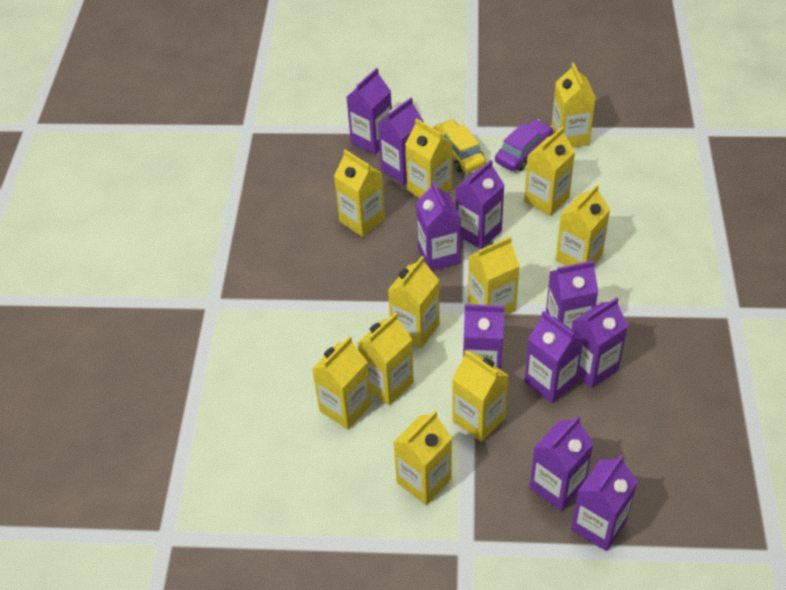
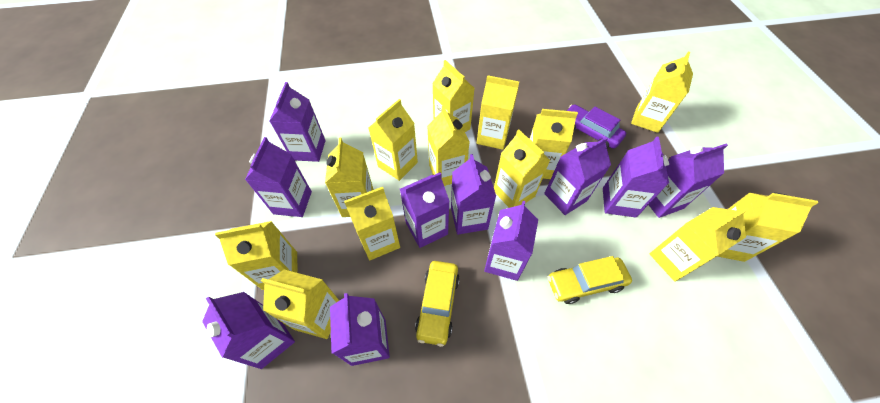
yellow car: 1 -> 2
yellow carton: 11 -> 13

